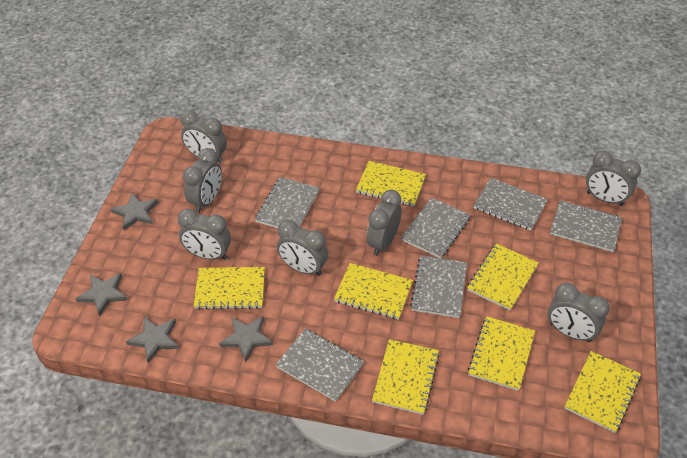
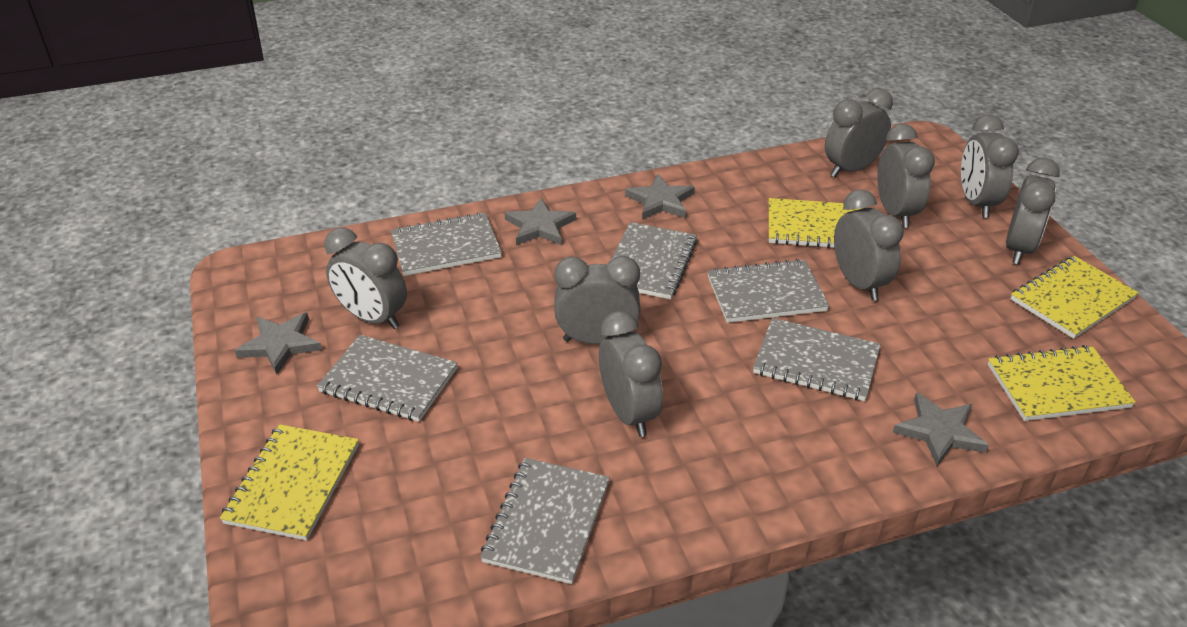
grey clock: 7 -> 8
yellow notebook: 7 -> 4

